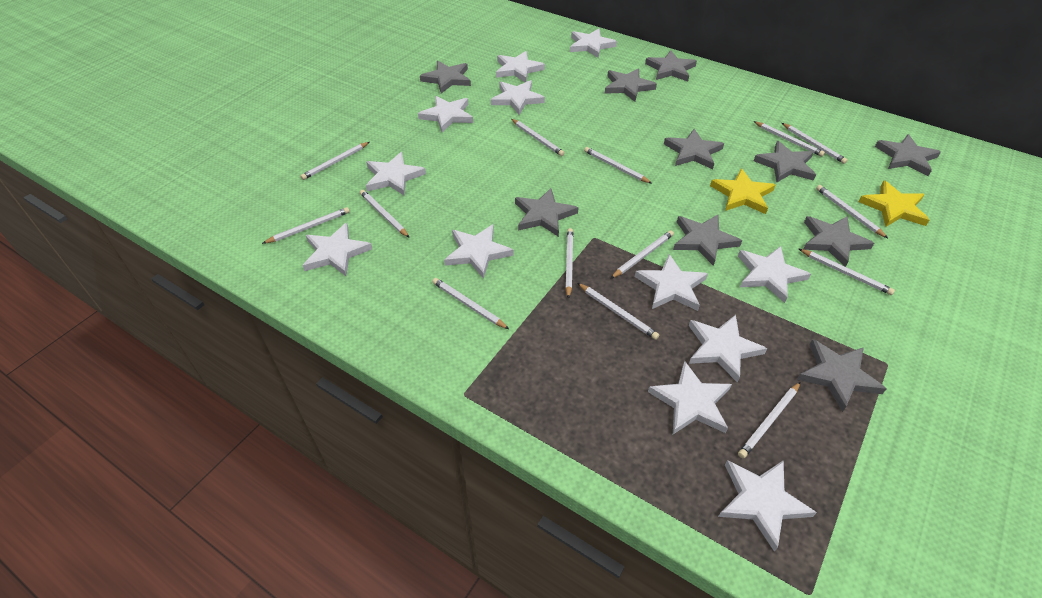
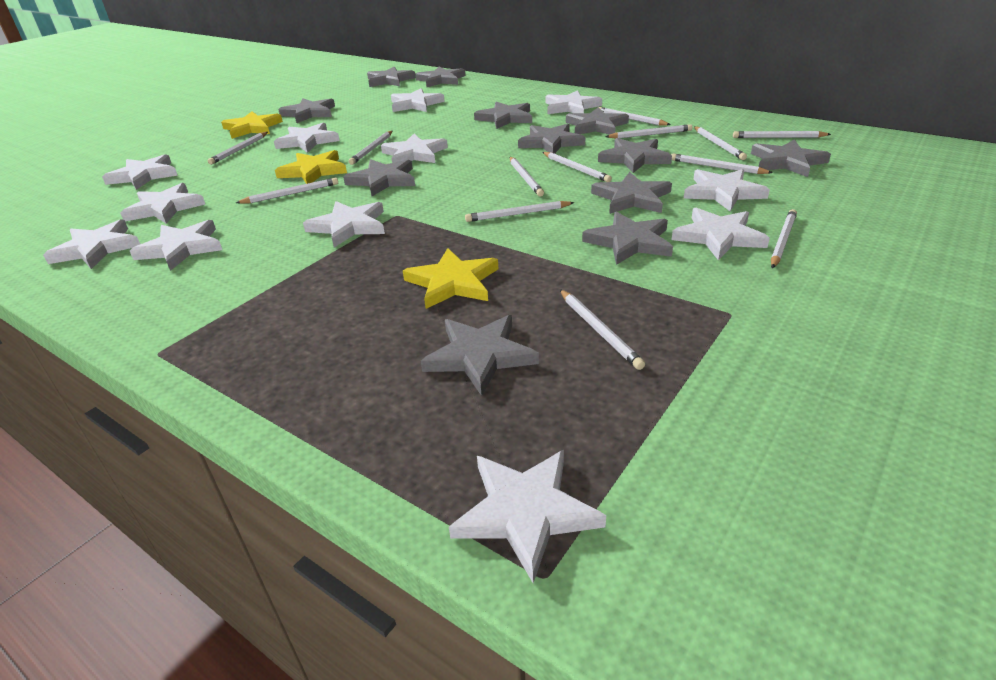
grey star: 10 -> 12
white pencil: 14 -> 13
yellow star: 2 -> 3

